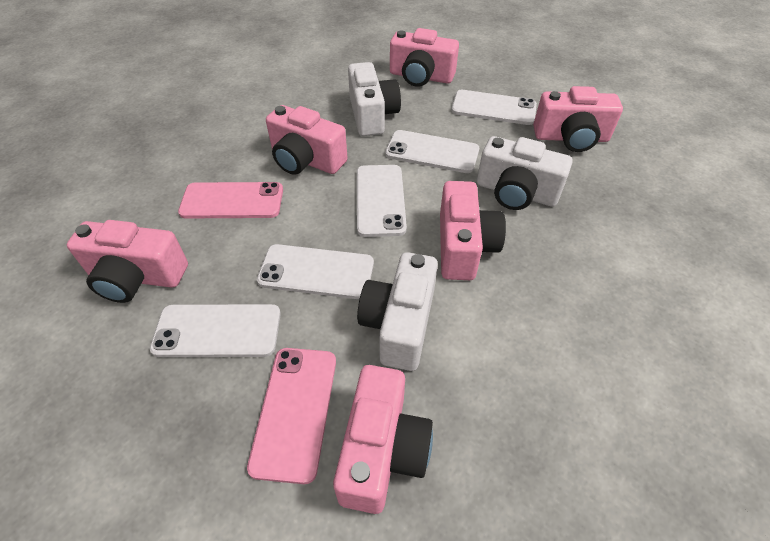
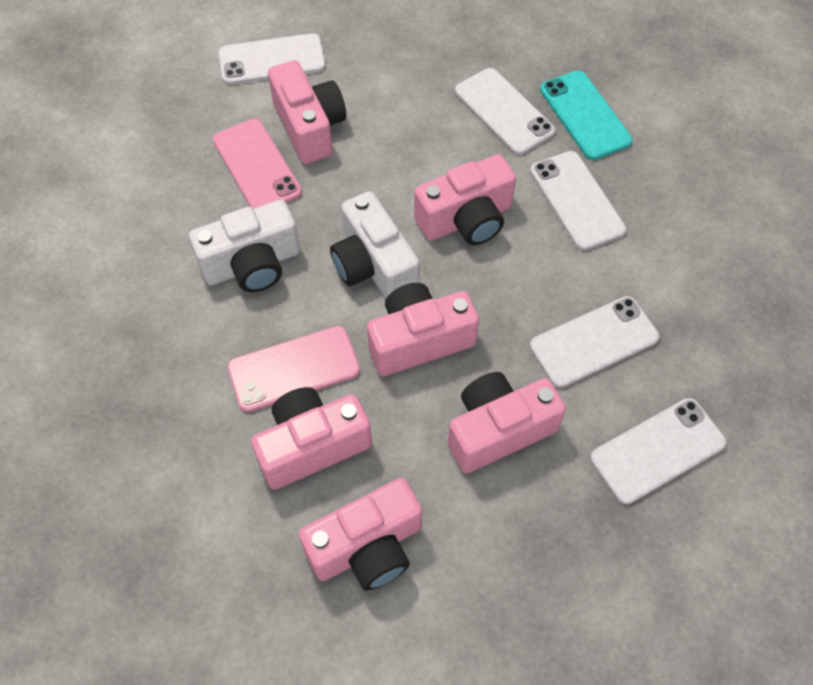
turquoise phone: 0 -> 1
white camera: 3 -> 2

